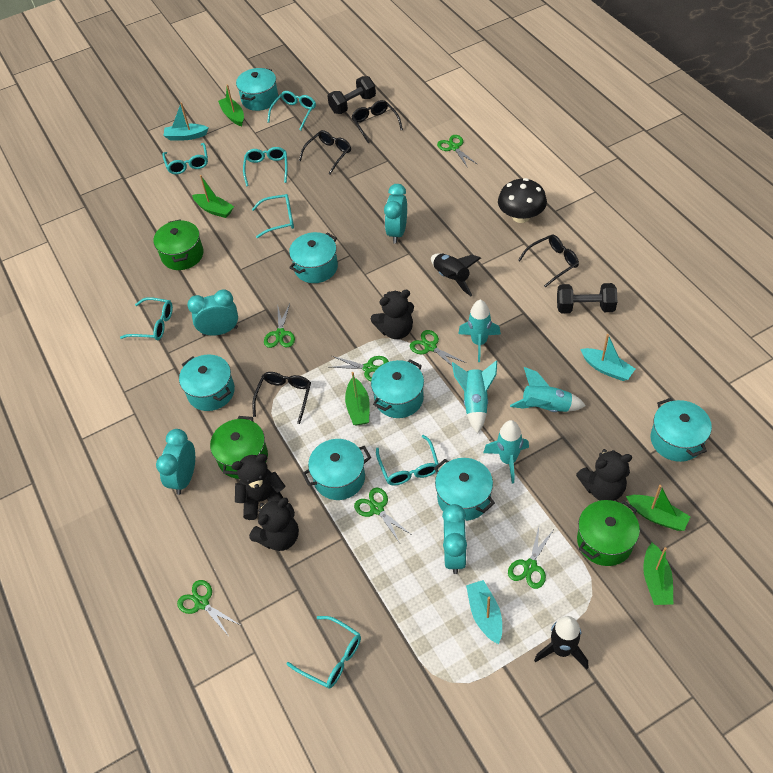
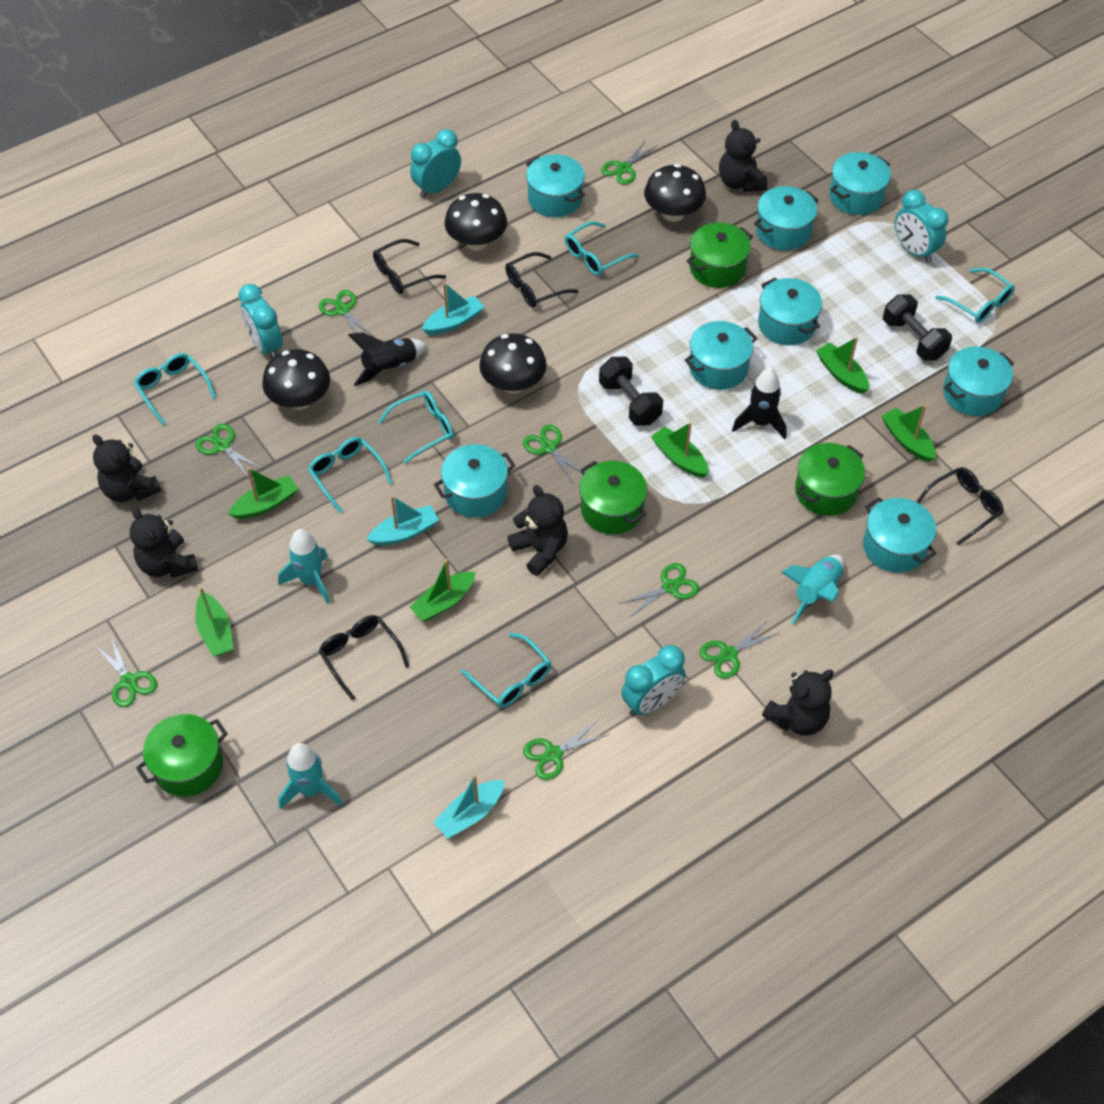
black mushroom: 1 -> 4
black teddy bear: 4 -> 5
green boat: 5 -> 6
green pot: 3 -> 4
green scissors: 7 -> 8
turquoise glasses: 7 -> 6
turquoise pot: 7 -> 8
turquoise rocket: 4 -> 3

